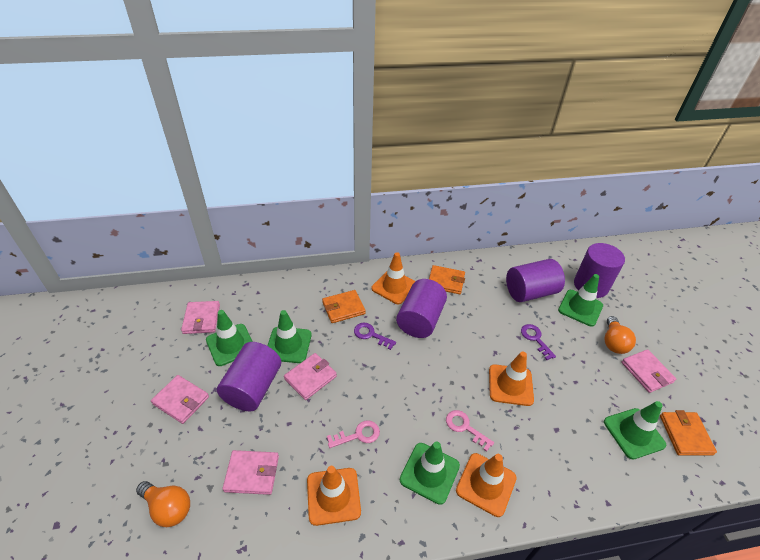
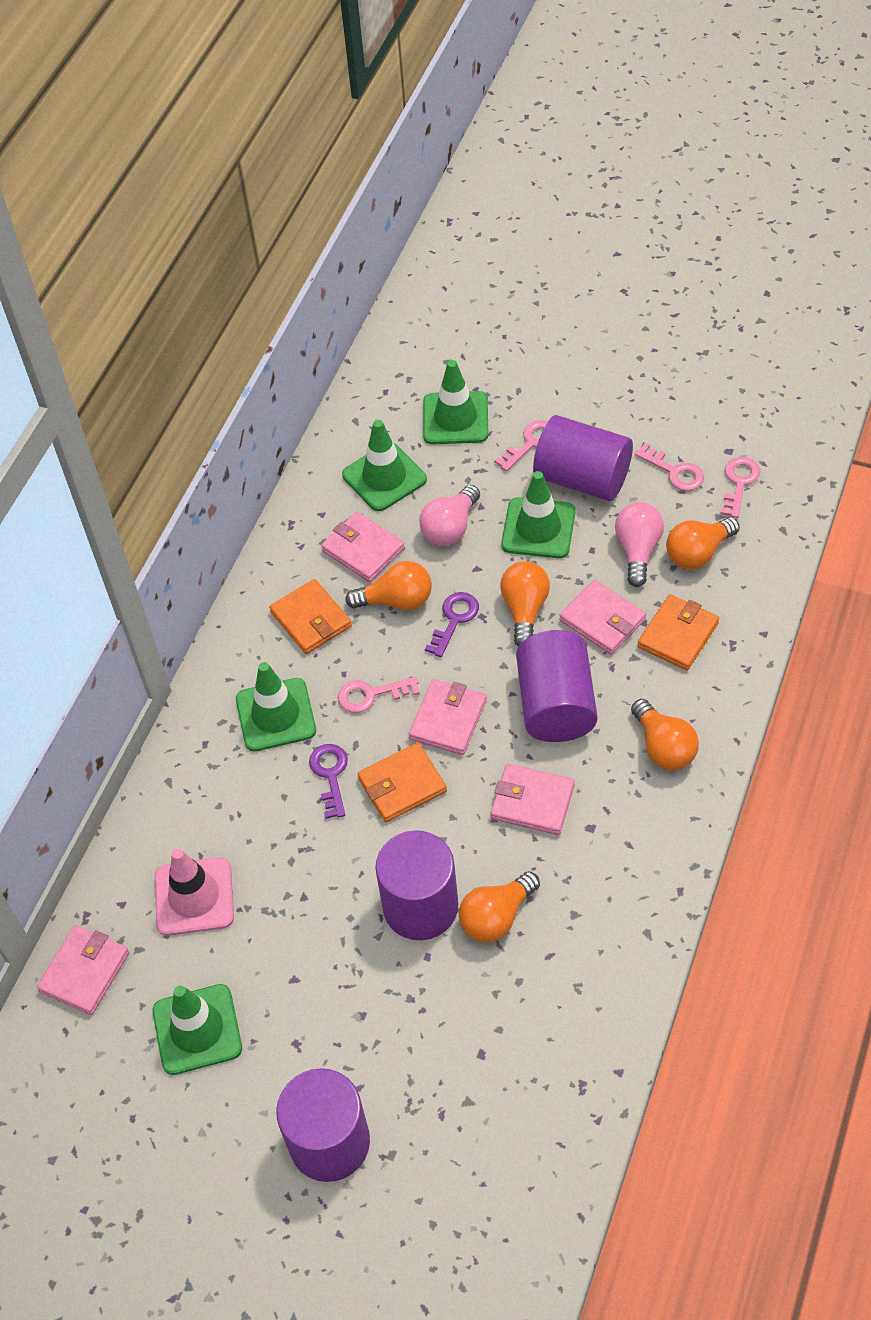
orange light bulb: 2 -> 5
orange traffic cone: 4 -> 0
pink key: 2 -> 4
pink light bulb: 0 -> 2
pink traffic cone: 0 -> 1

